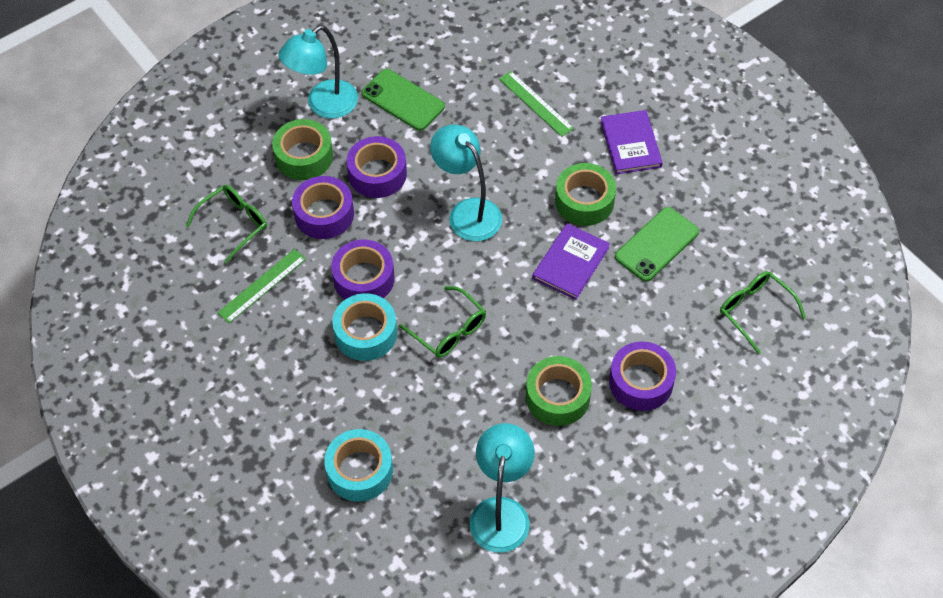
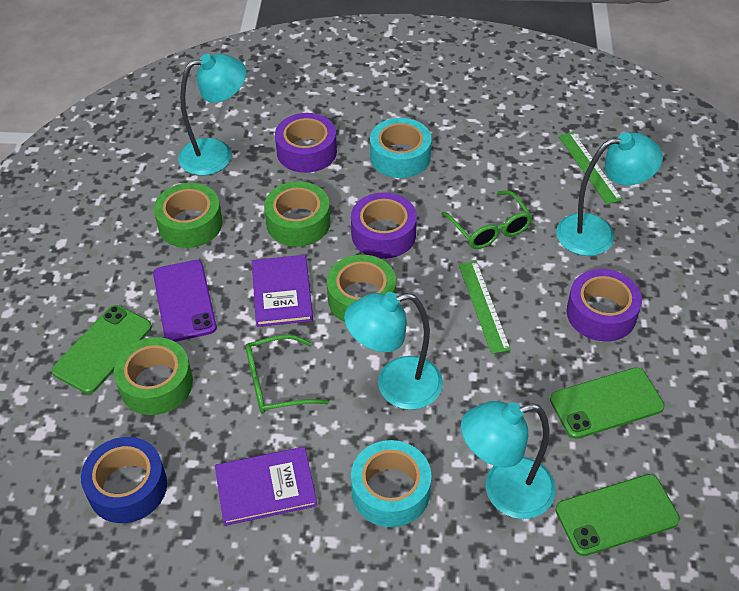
blue tape: 0 -> 1
green glasses: 3 -> 2
green phone: 2 -> 3
green tape: 3 -> 4
purple phone: 0 -> 1
purple tape: 4 -> 3
turquoise lamp: 3 -> 4

